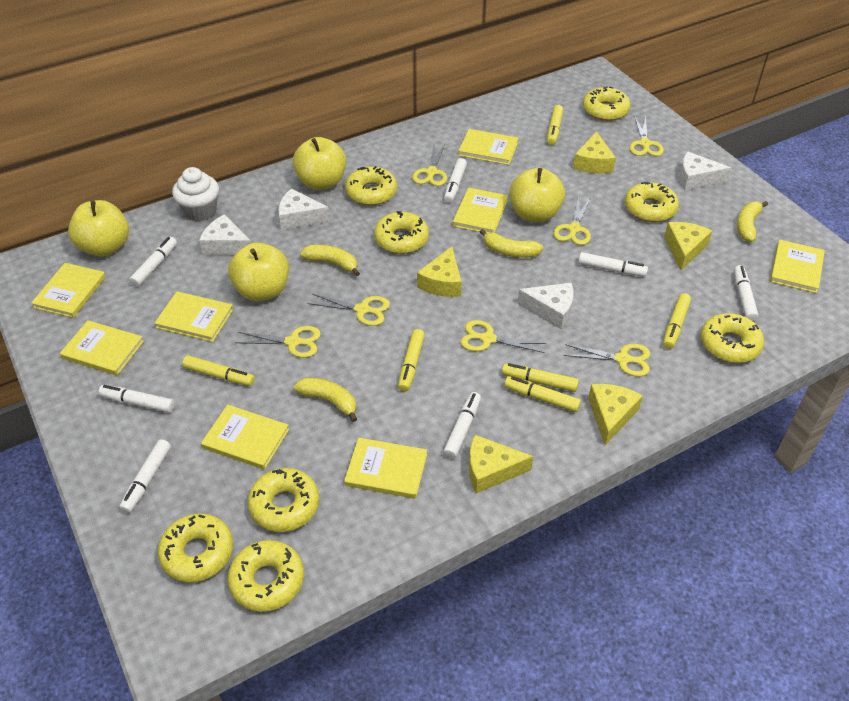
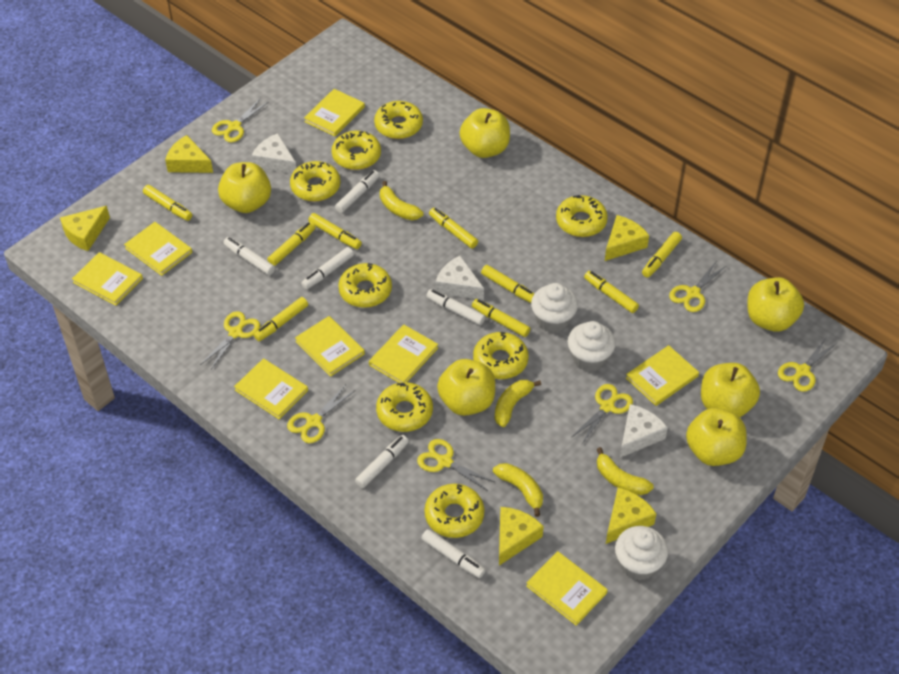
white cheese: 4 -> 3
white cupcake: 1 -> 3
white marker: 7 -> 6
yellow apple: 4 -> 6
yellow marker: 6 -> 9

